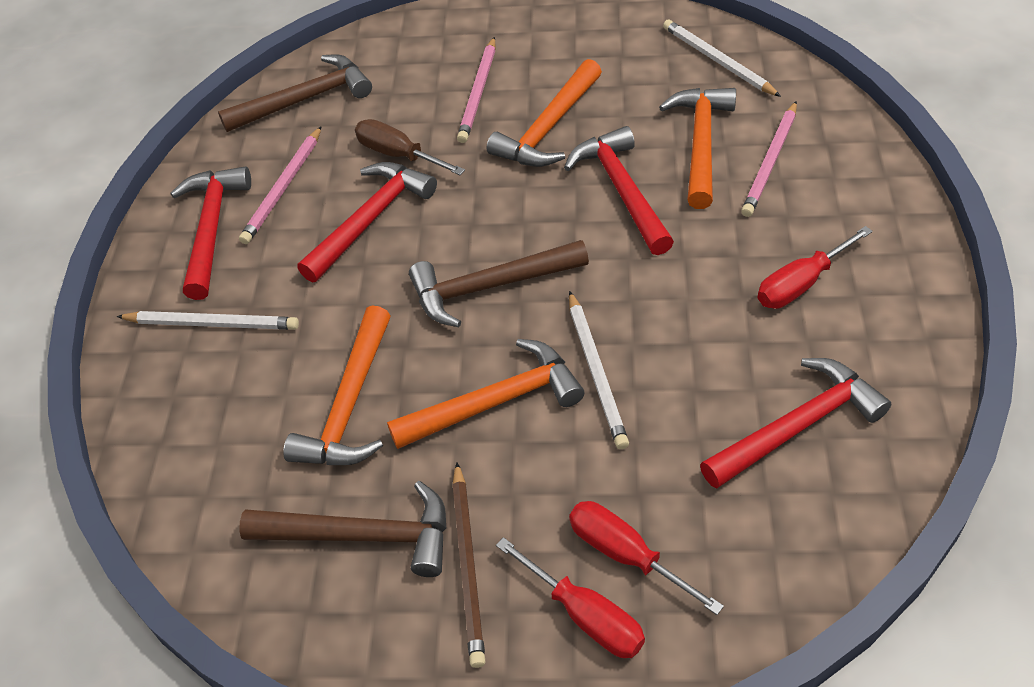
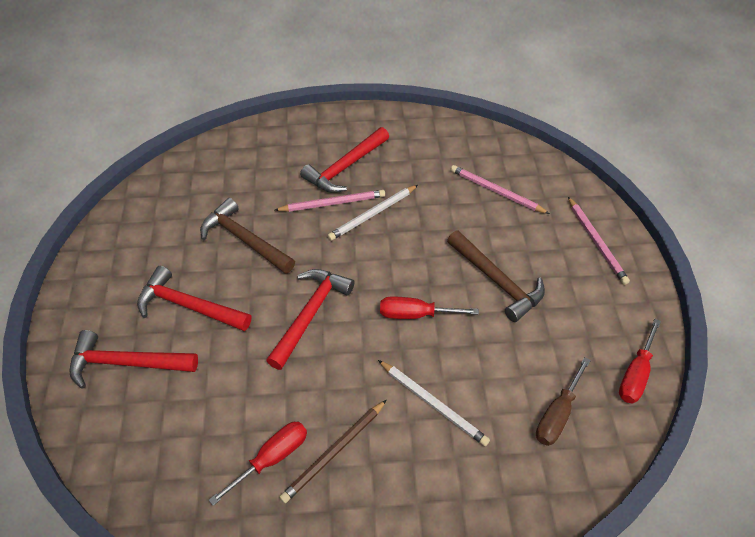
brown hammer: 3 -> 2
orange hammer: 4 -> 0
white pencil: 3 -> 2

